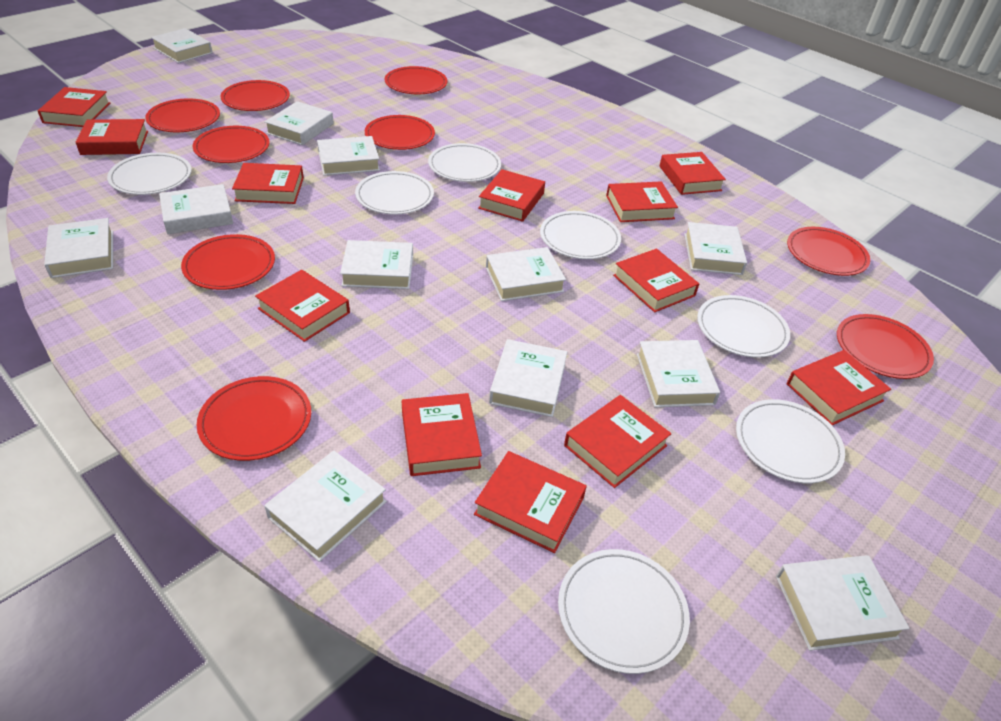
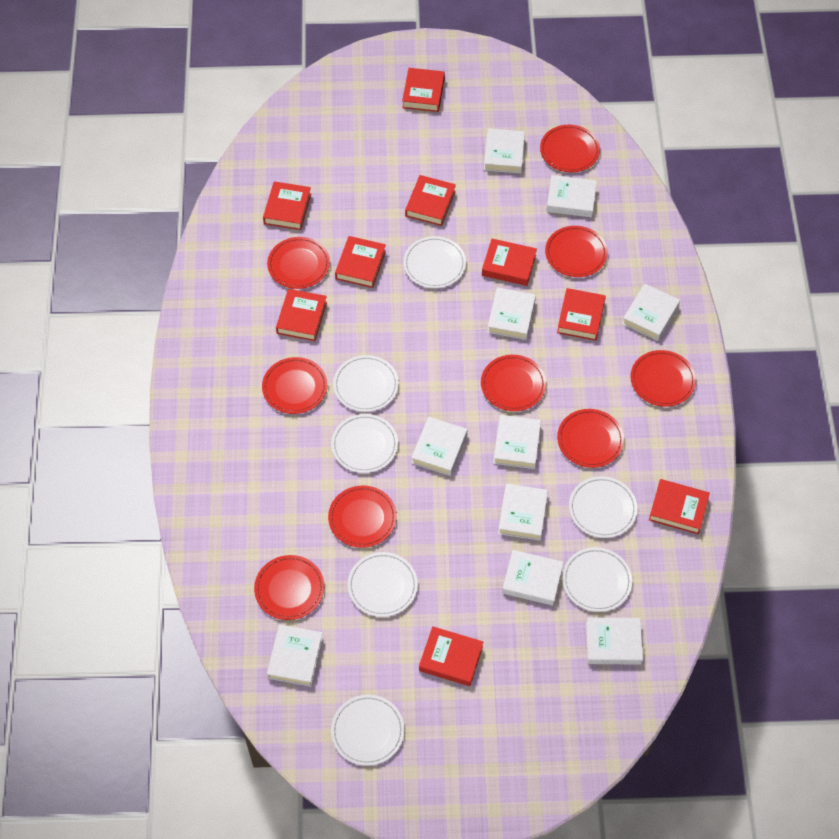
red book: 12 -> 9
white book: 12 -> 10

